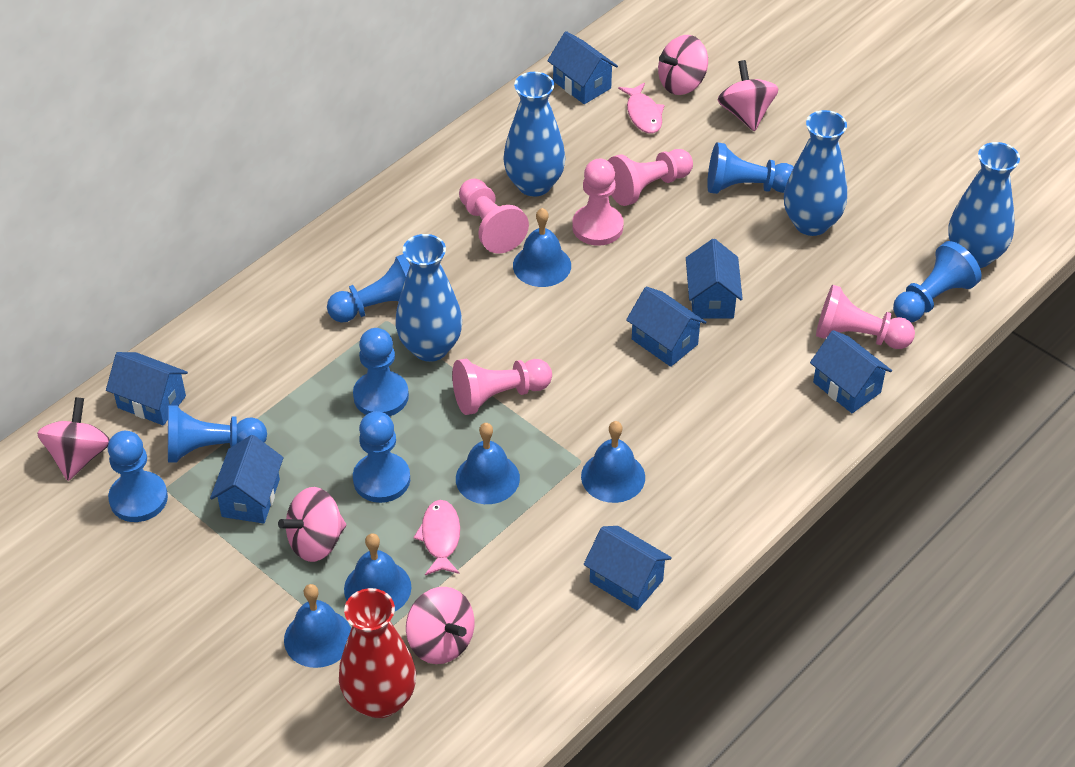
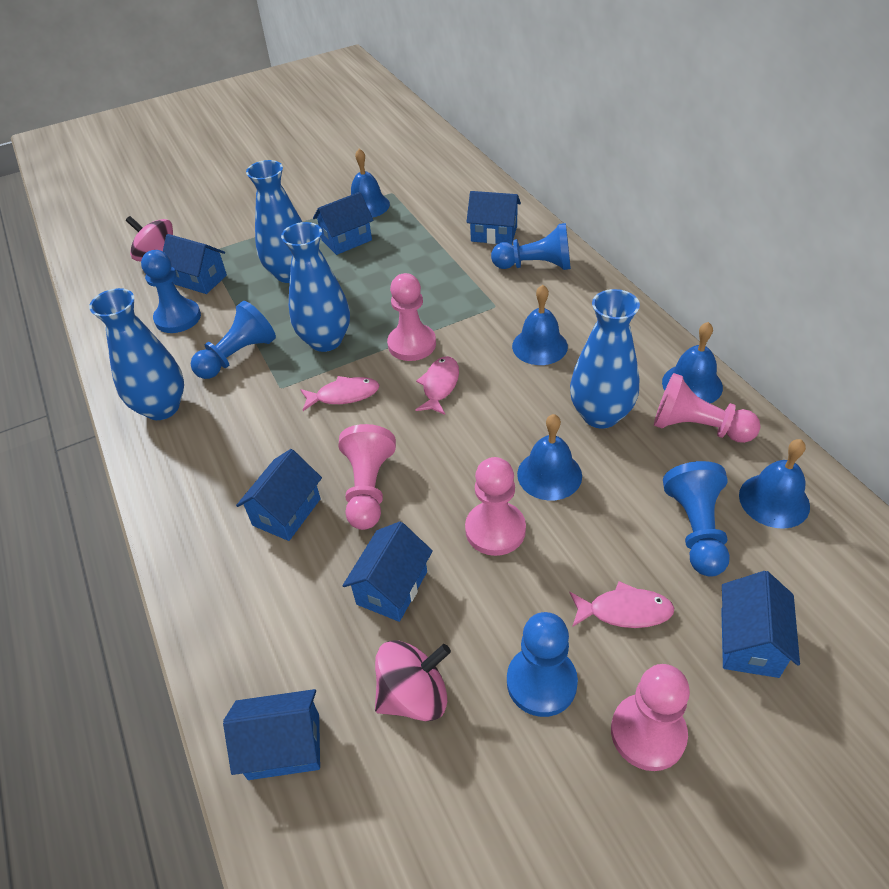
blue pawn: 7 -> 5
pink fish: 2 -> 3
pink spinning top: 5 -> 2
red vase: 1 -> 0

